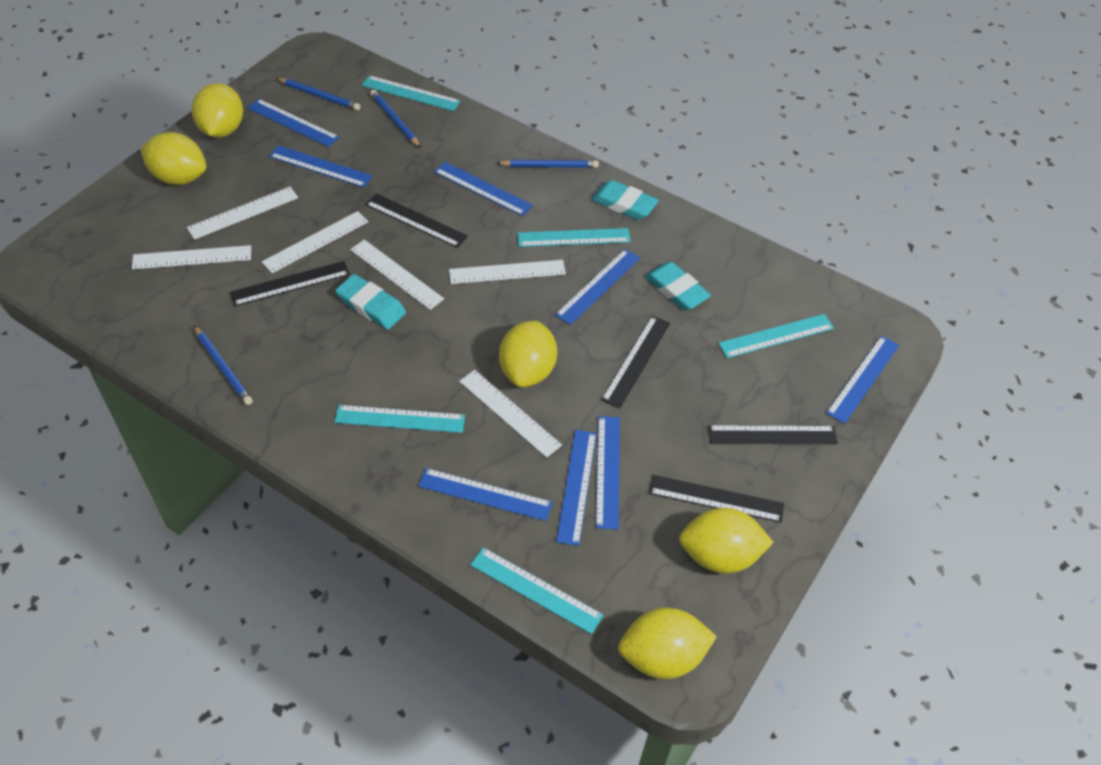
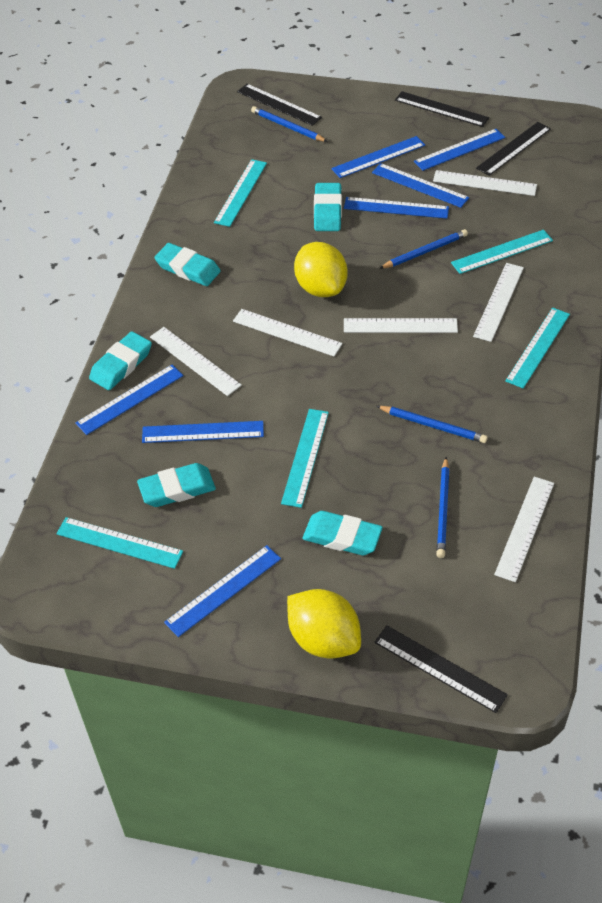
black ruler: 5 -> 4
blue ruler: 8 -> 7
turquoise eraser: 3 -> 5
yellow lemon: 5 -> 2

